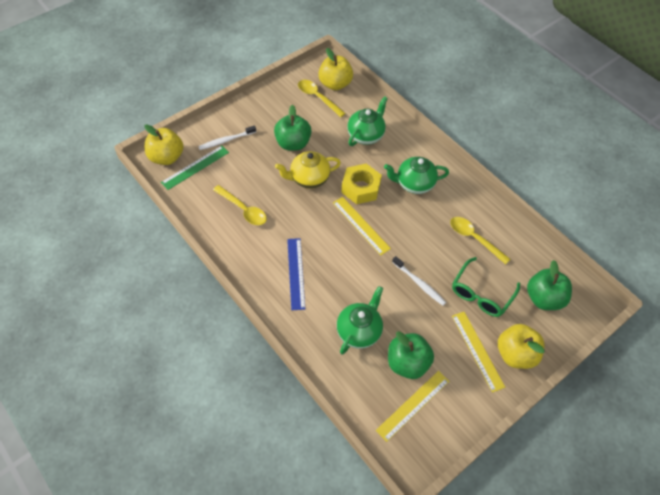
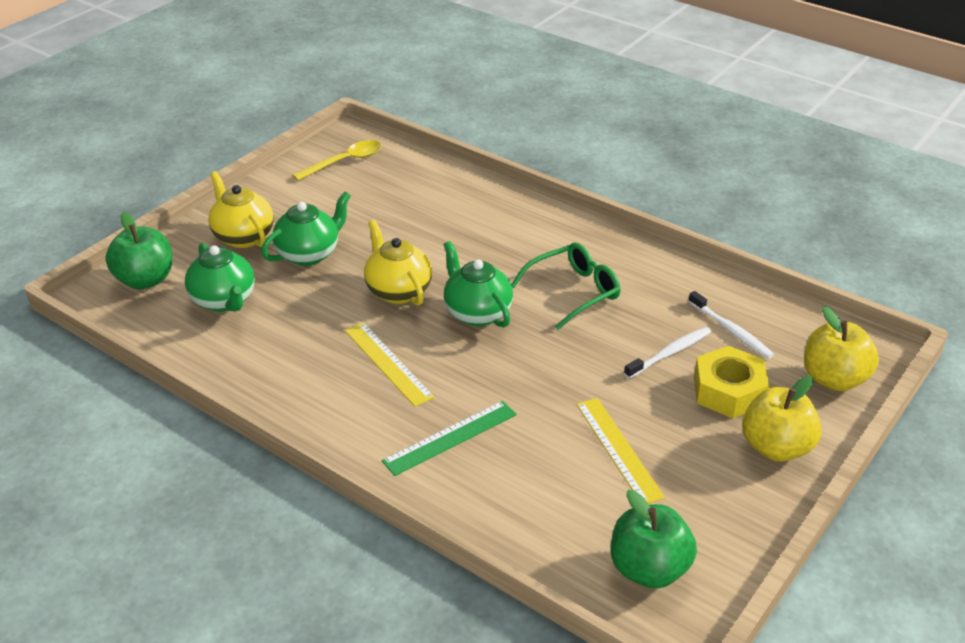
blue ruler: 1 -> 0
green apple: 3 -> 2
yellow apple: 3 -> 2
yellow ruler: 3 -> 2
yellow spoon: 3 -> 1
yellow teapot: 1 -> 2

